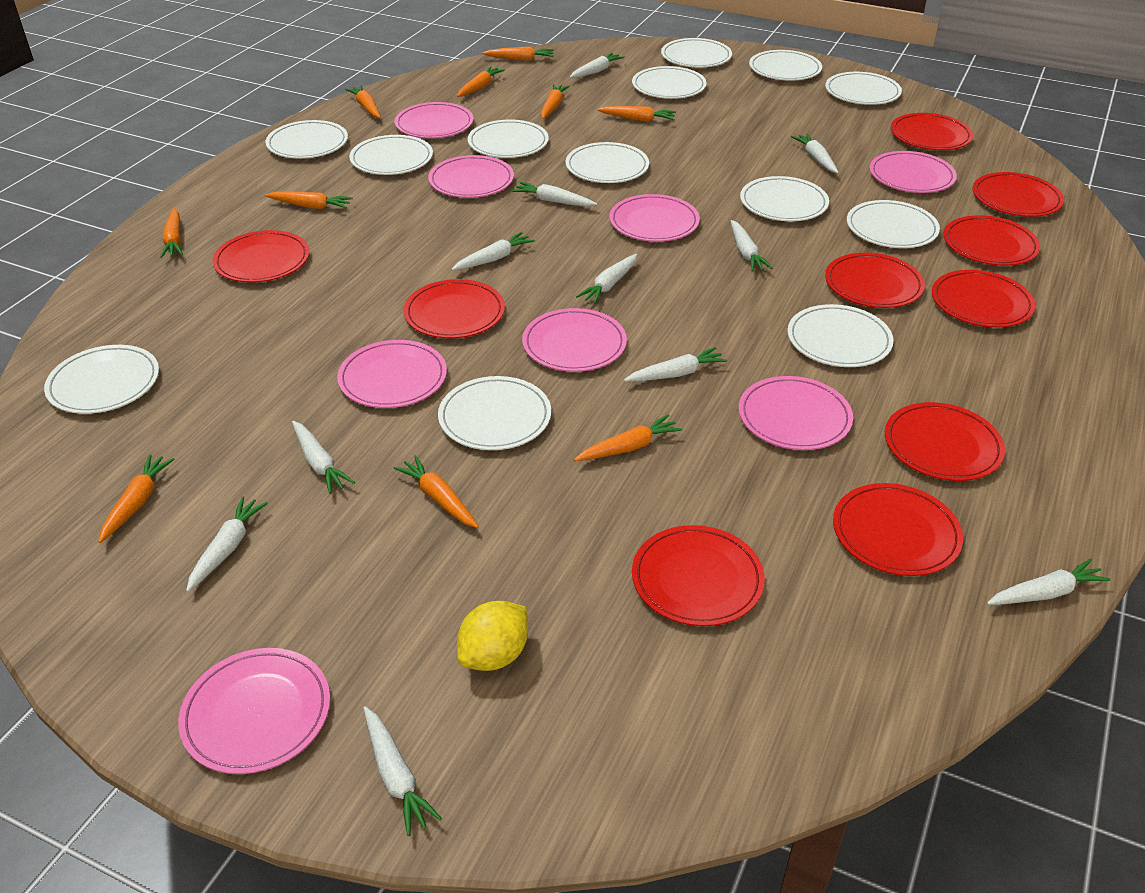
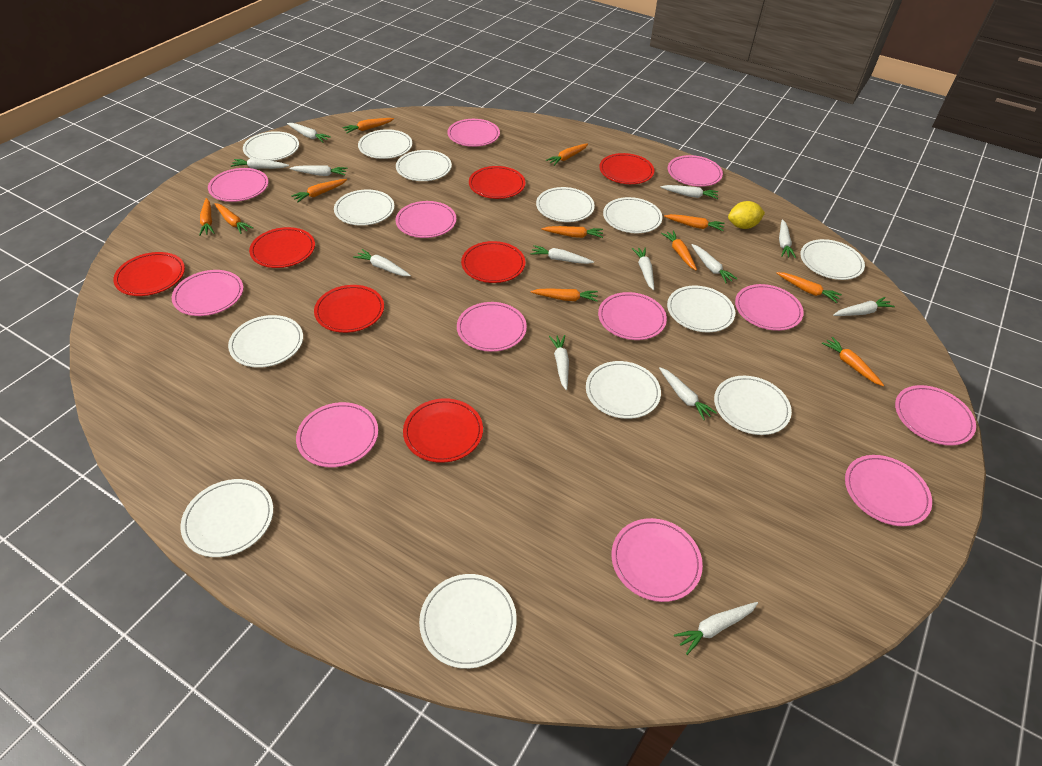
orange carrot: 10 -> 11
pink plate: 8 -> 12
red plate: 10 -> 7
white carrot: 11 -> 13

